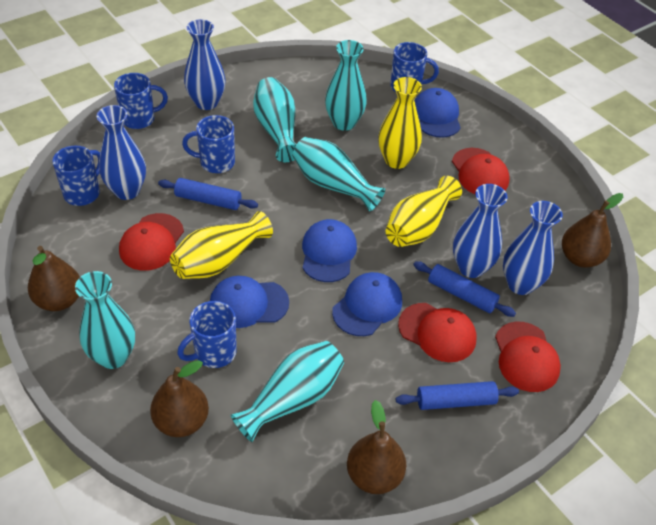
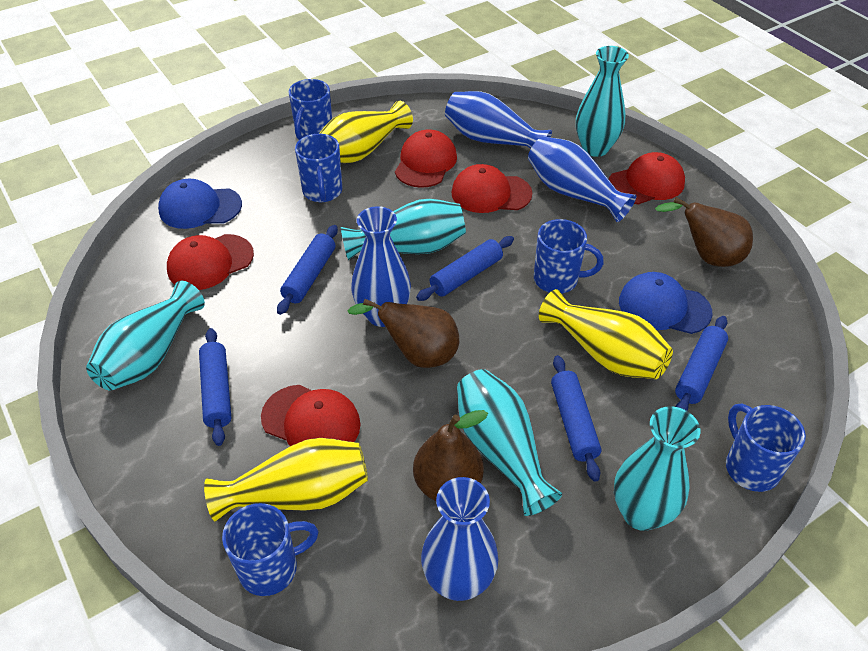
blue cap: 4 -> 2
blue rolling pin: 3 -> 5
brown pear: 4 -> 3
red cap: 4 -> 5

